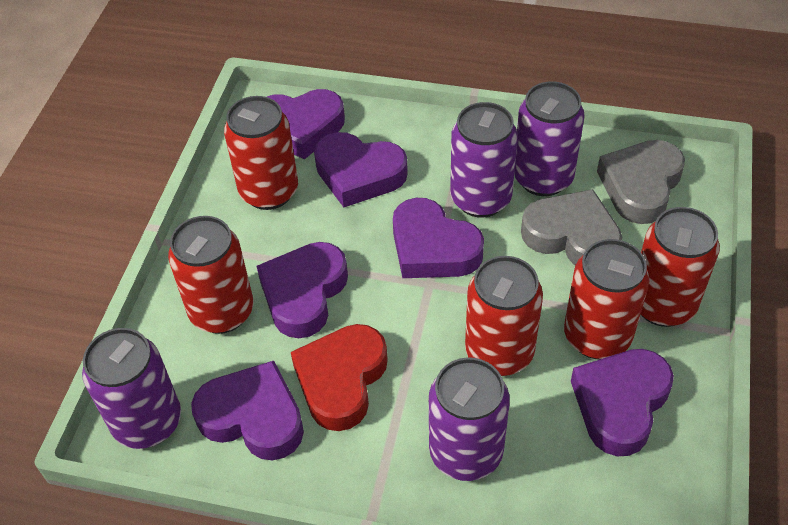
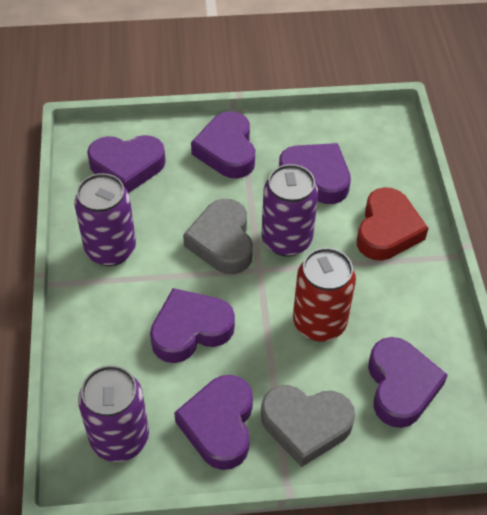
purple can: 4 -> 3
red can: 5 -> 1

